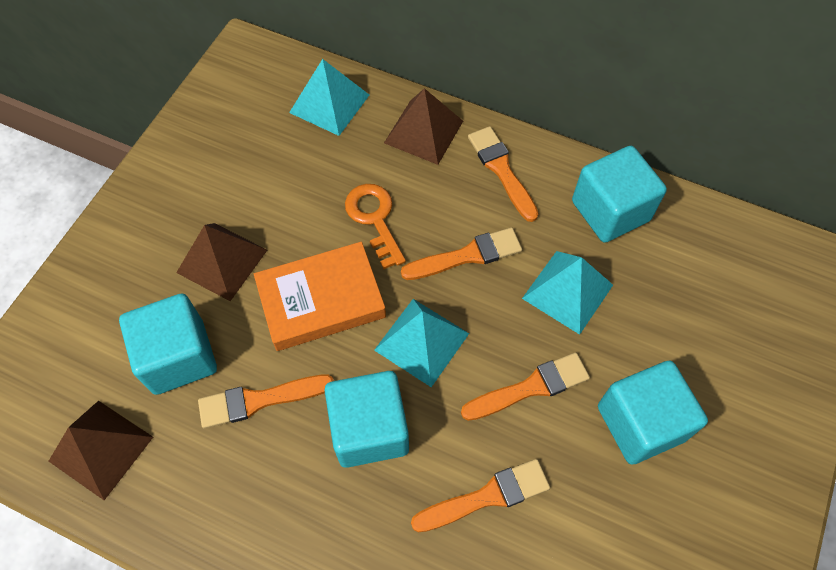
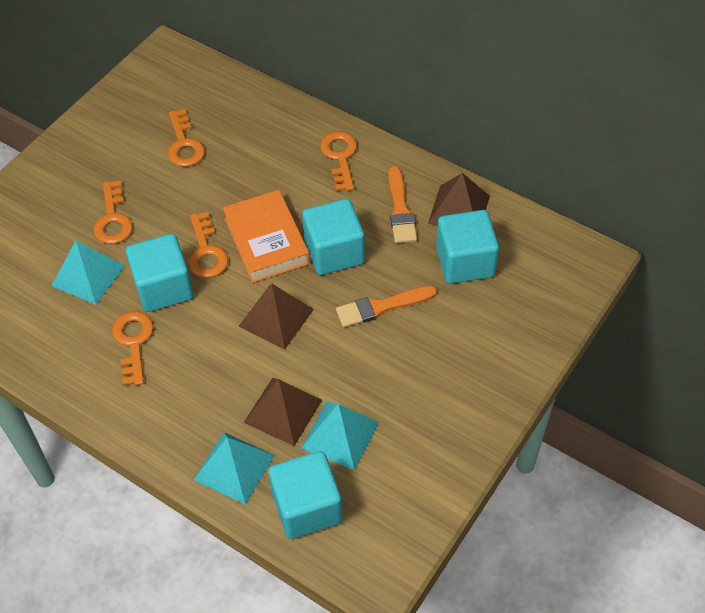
orange brush: 5 -> 2
orange key: 1 -> 5

